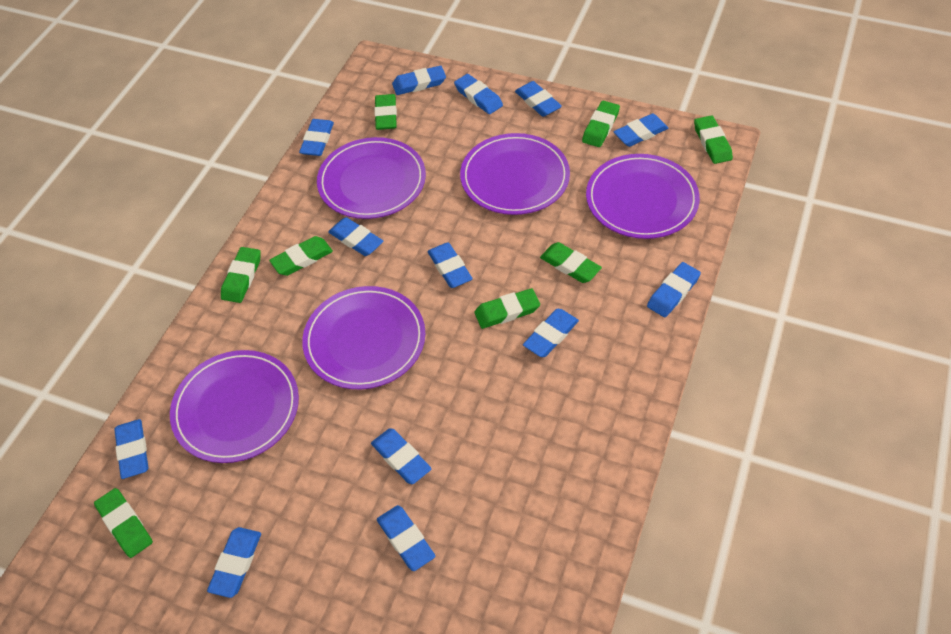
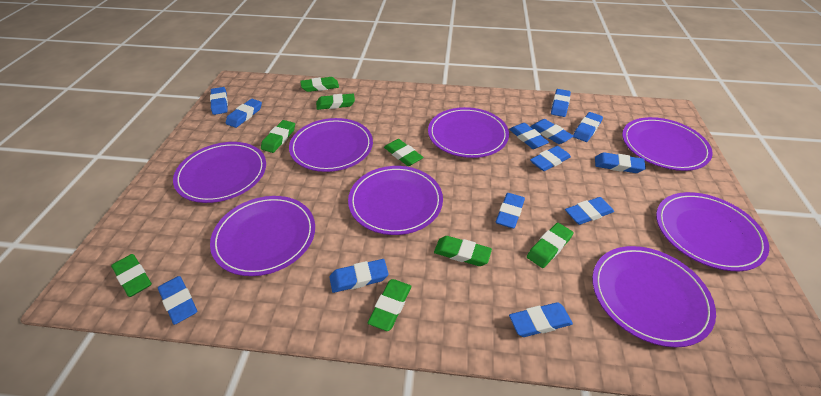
purple plate: 5 -> 8

